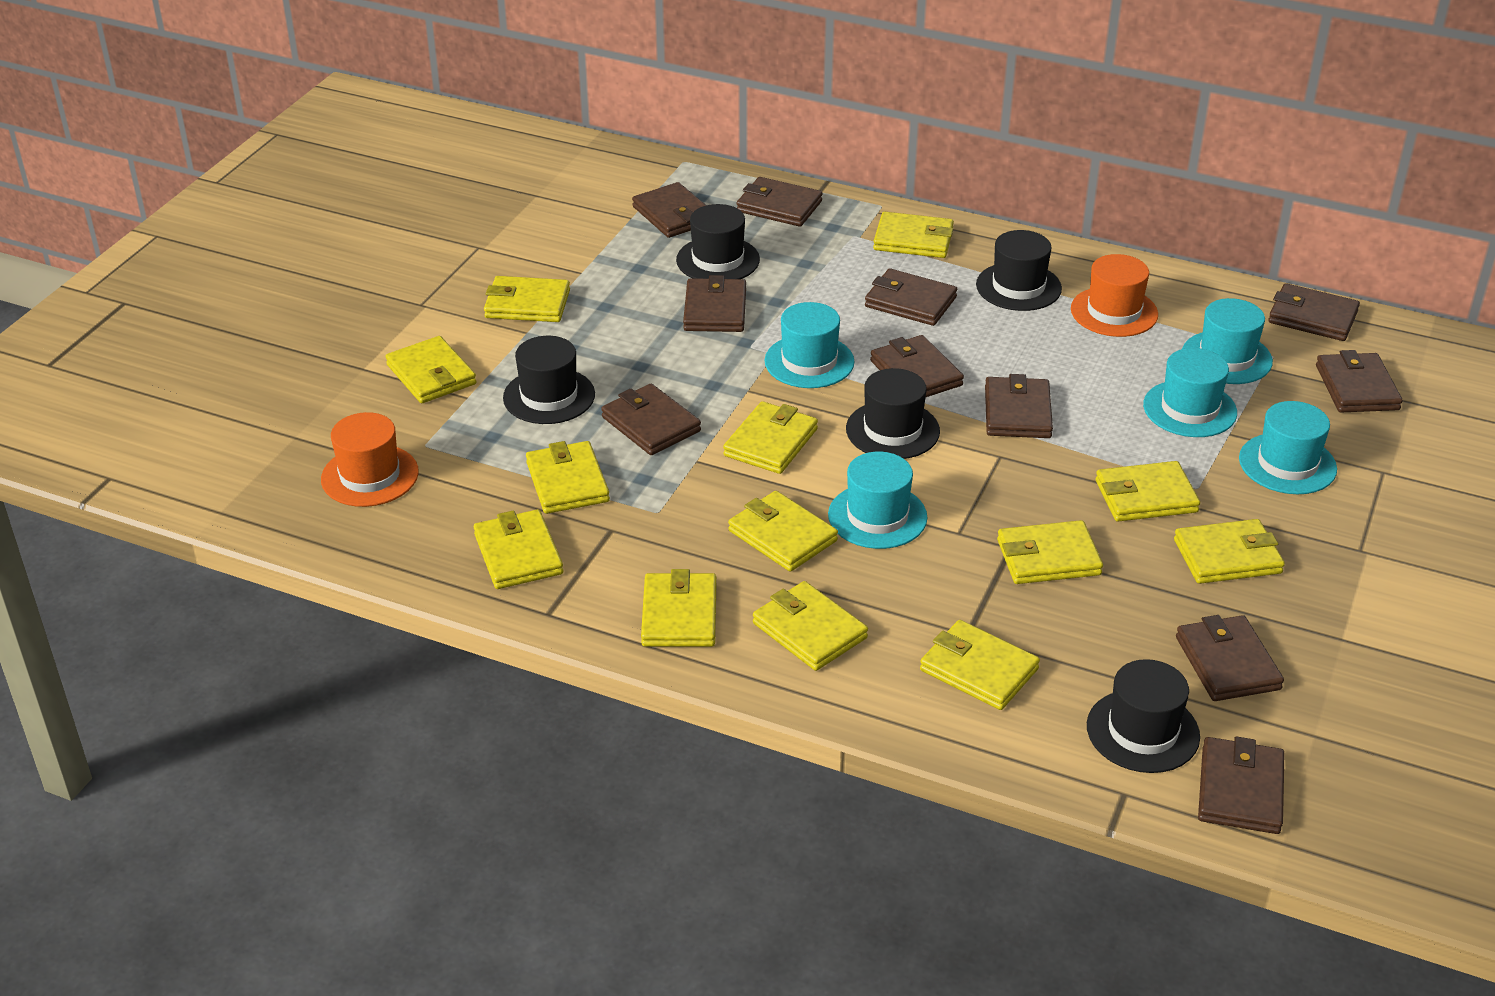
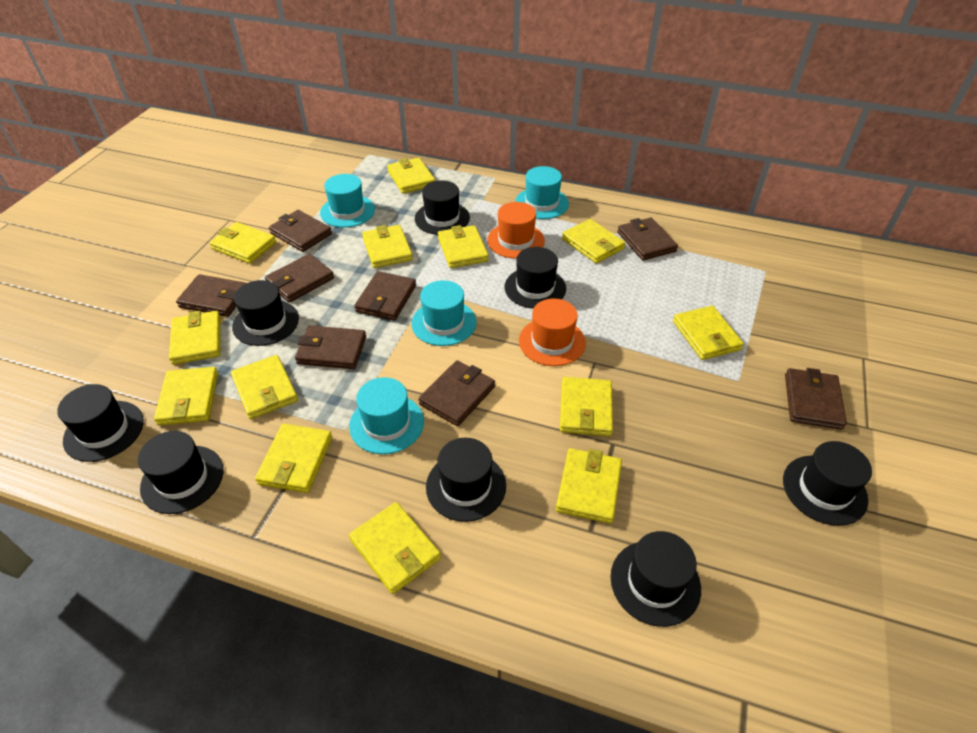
black hat: 5 -> 8
brown wallet: 11 -> 8
turquoise hat: 5 -> 4

